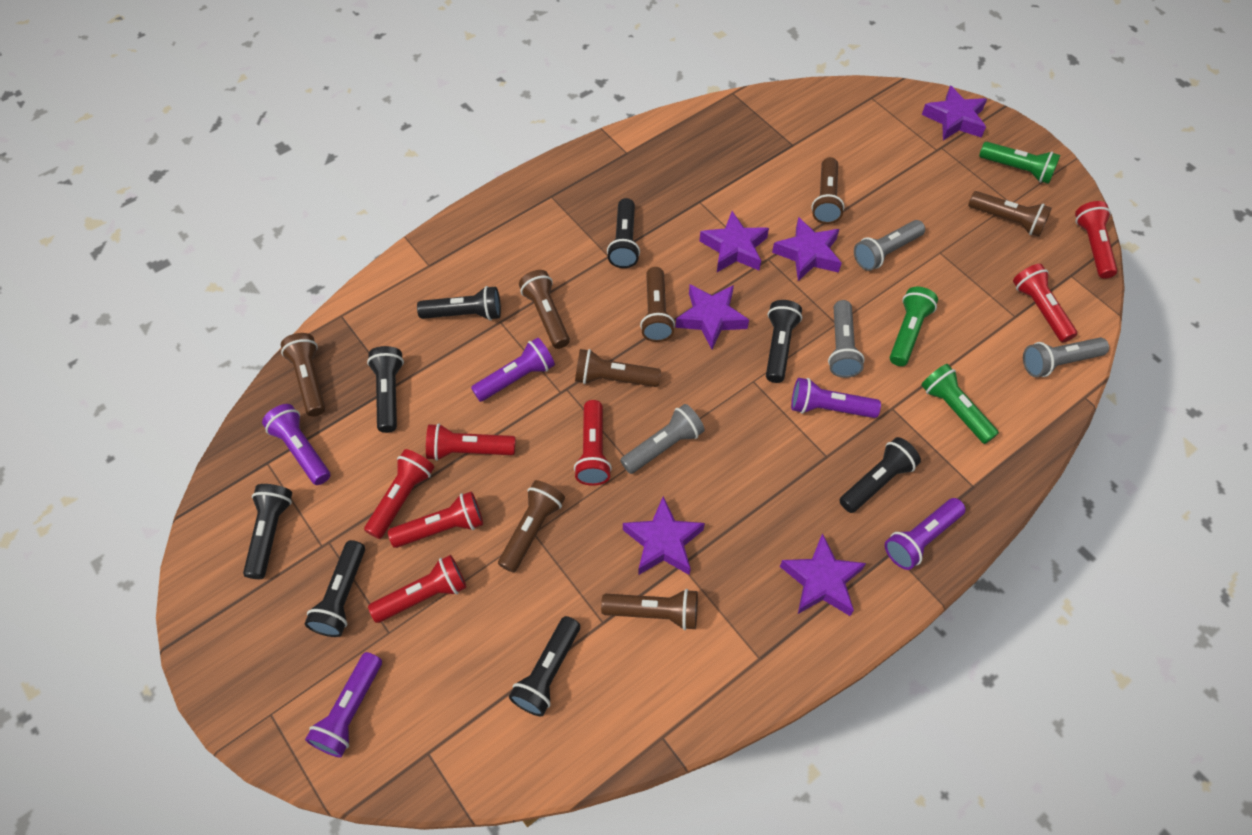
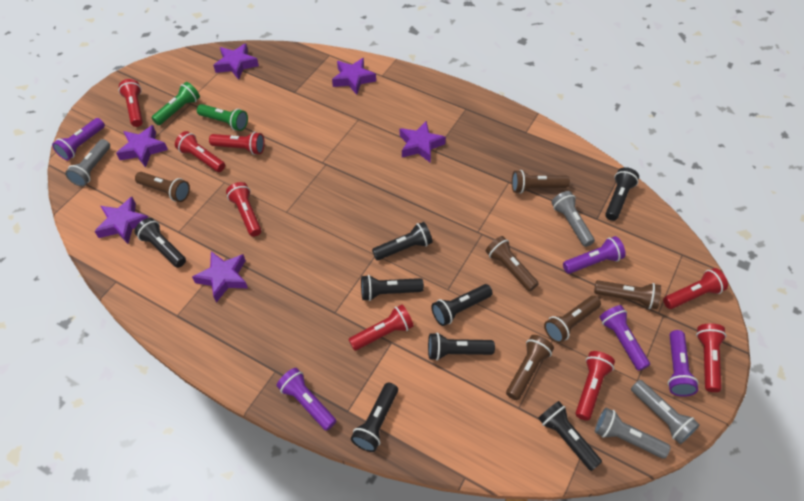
brown flashlight: 8 -> 6
green flashlight: 3 -> 2
red flashlight: 7 -> 8

